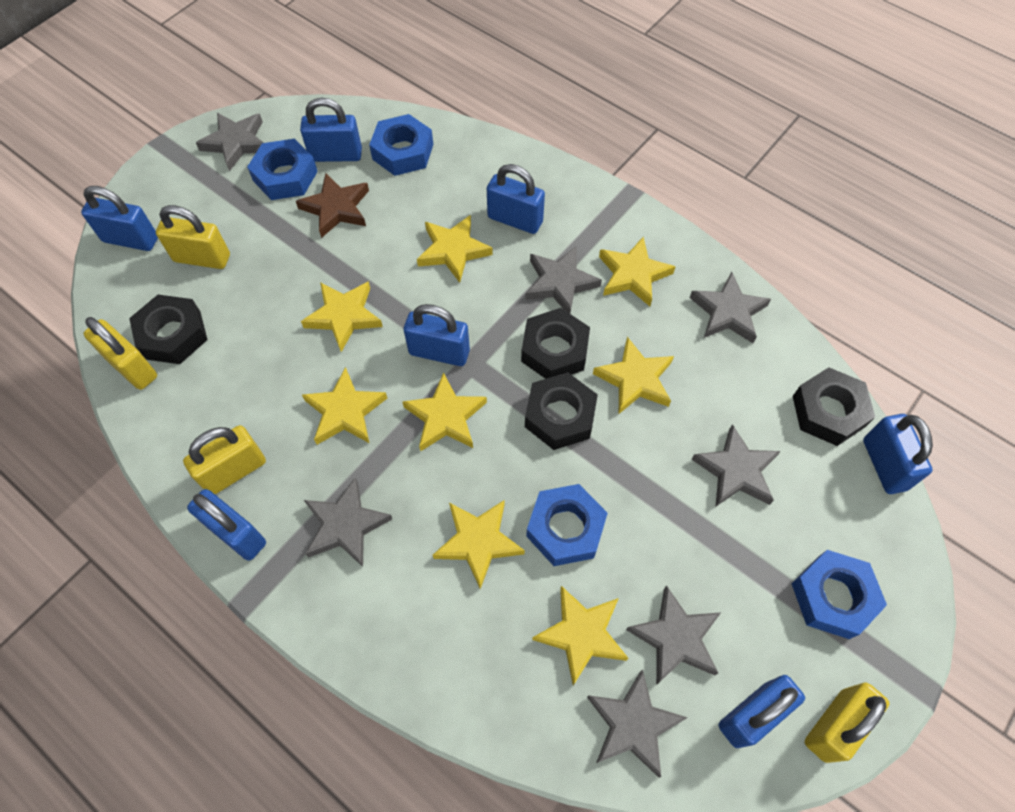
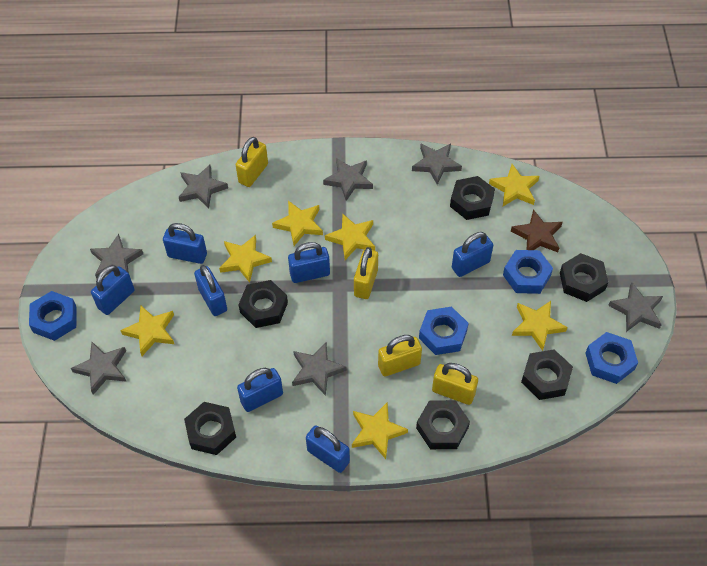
black nut: 4 -> 6
yellow star: 8 -> 7

